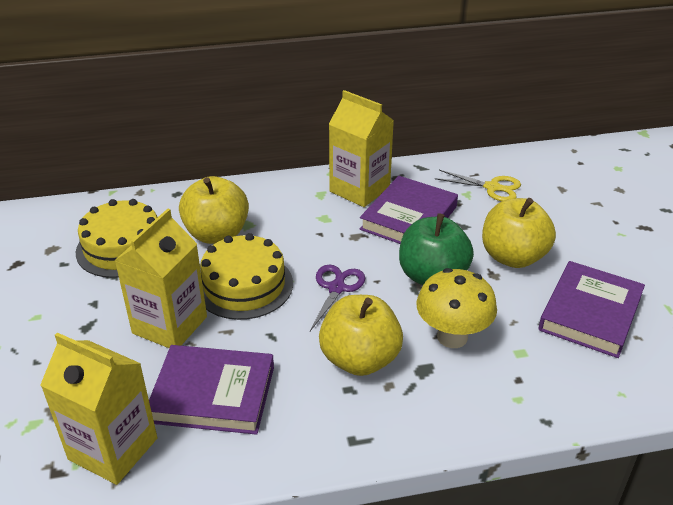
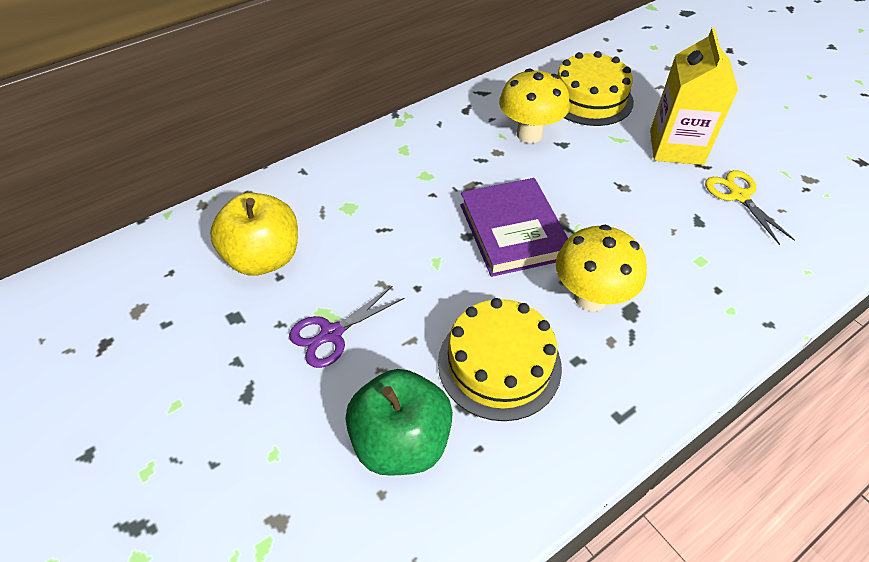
purple book: 3 -> 1
yellow apple: 3 -> 1
yellow carton: 3 -> 1
yellow mushroom: 1 -> 2

